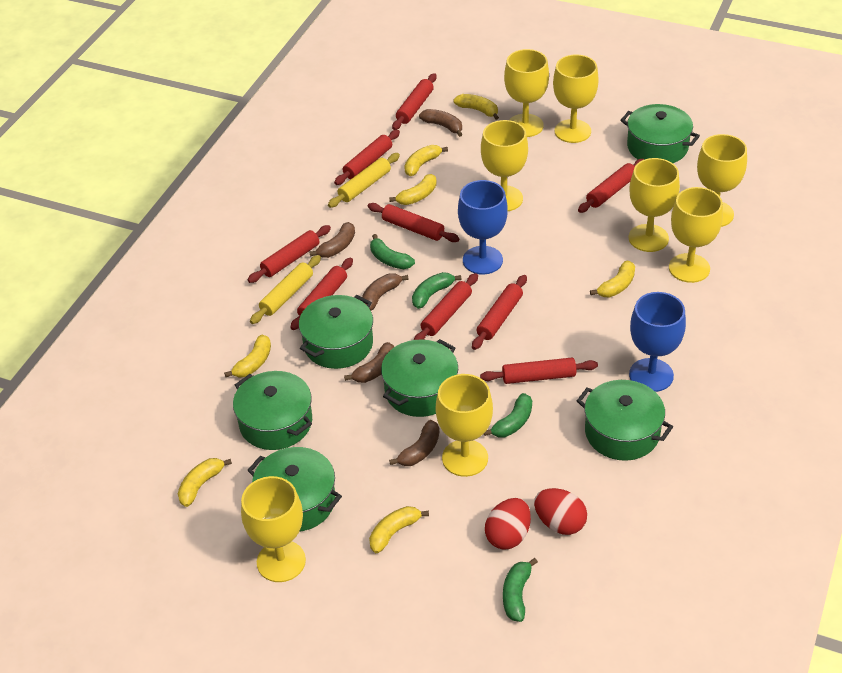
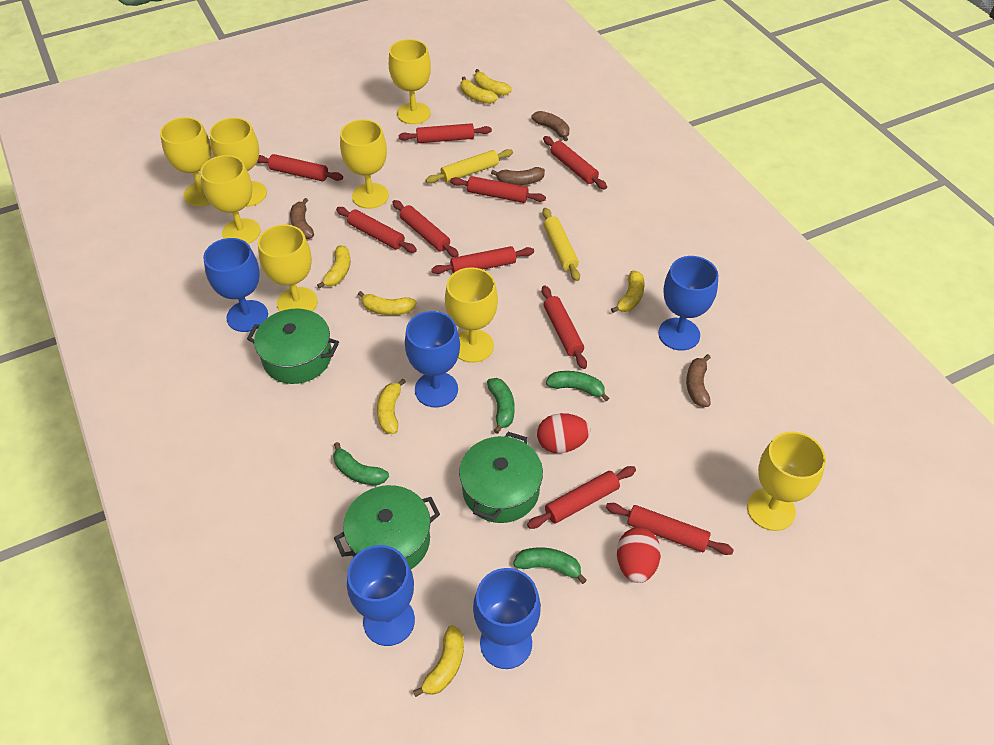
blue goblet: 2 -> 5
brown banana: 5 -> 4
green pot: 6 -> 3
red rolling pin: 9 -> 10

